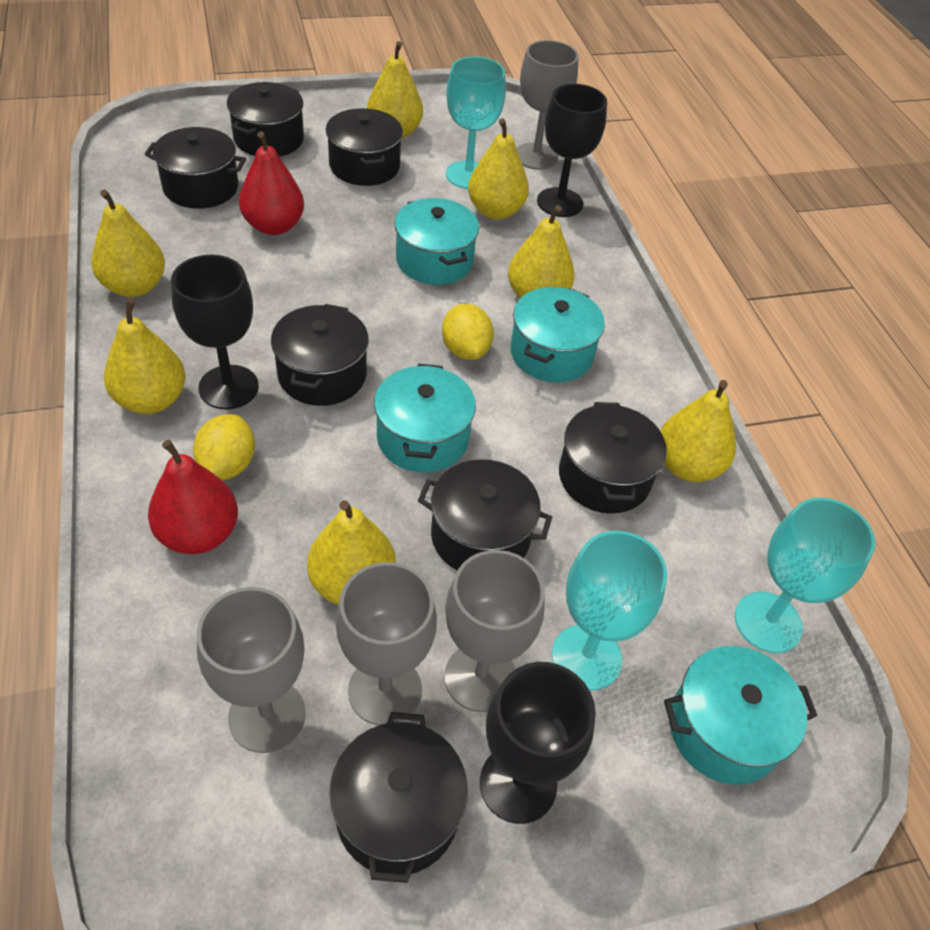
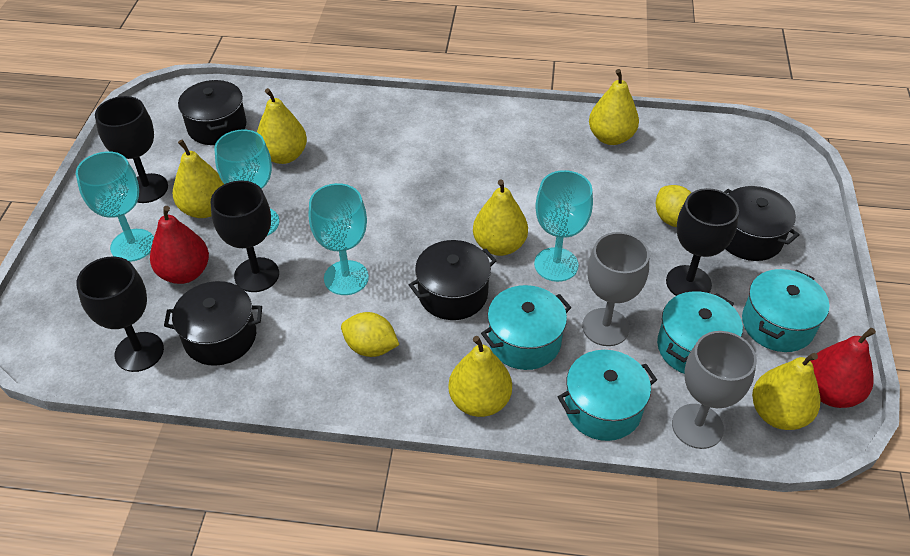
black goblet: 3 -> 4
black pot: 7 -> 4
grey goblet: 4 -> 2
turquoise goblet: 3 -> 4
yellow pear: 7 -> 6

